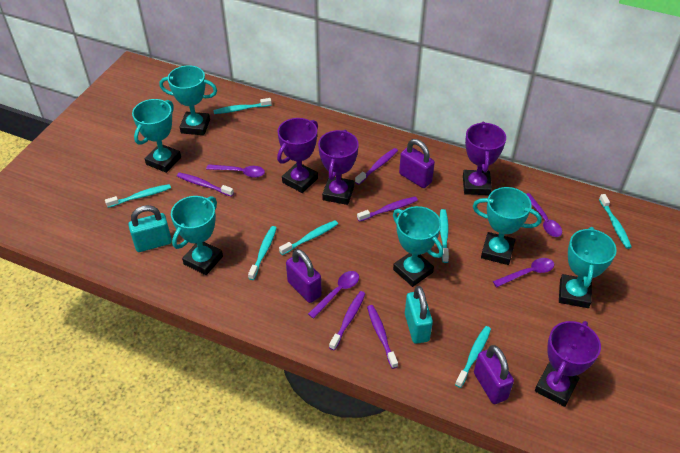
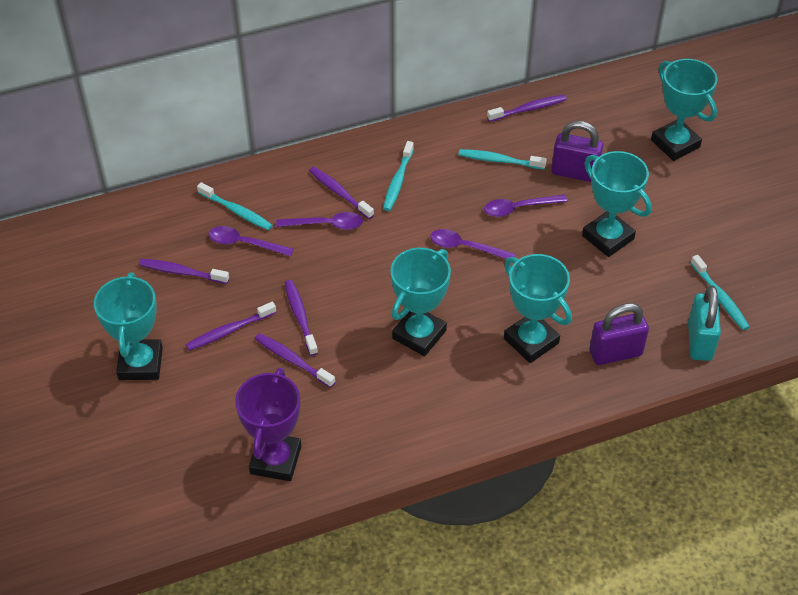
purple padlock: 3 -> 2
purple toothbrush: 5 -> 6
purple trophy: 4 -> 1
turquoise padlock: 2 -> 1
turquoise toothbrush: 7 -> 4
turquoise trophy: 6 -> 5

